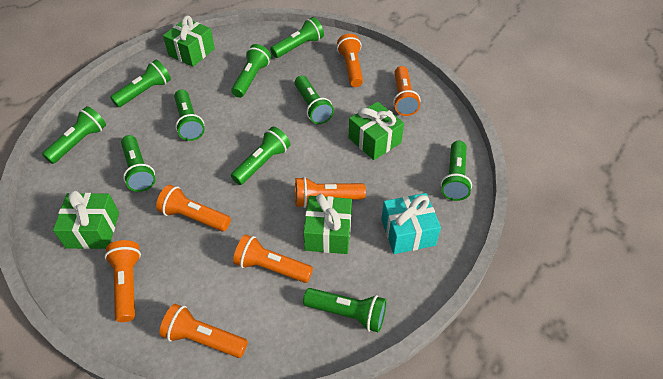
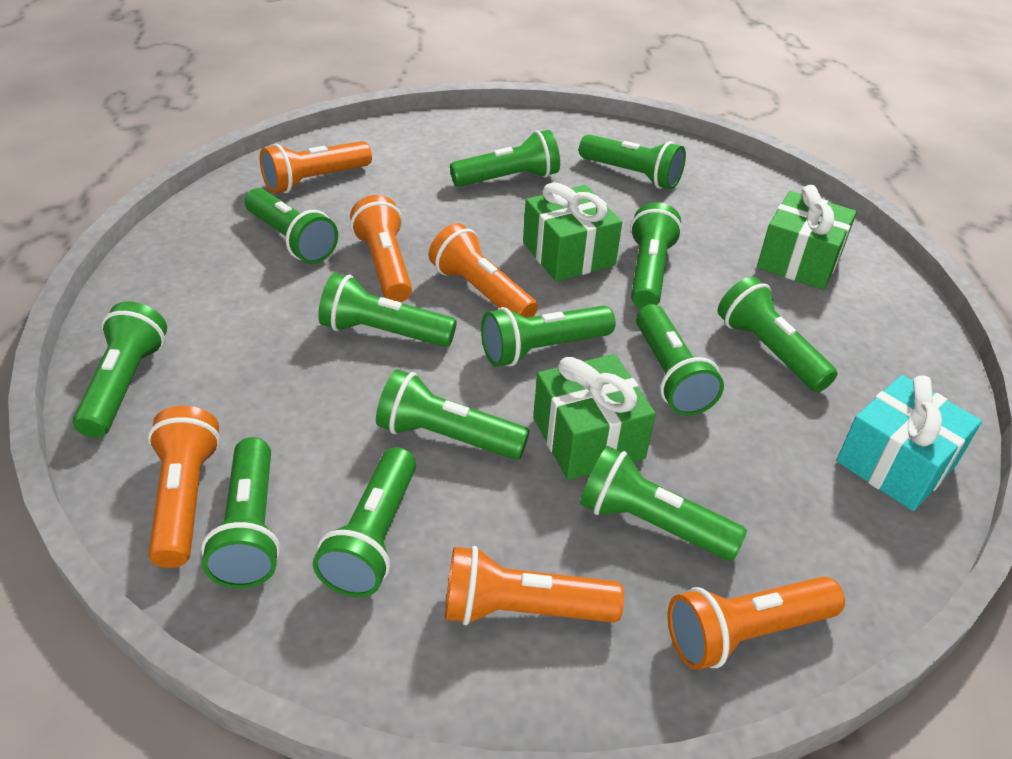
green flashlight: 10 -> 13
green gift: 4 -> 3
orange flashlight: 7 -> 6

